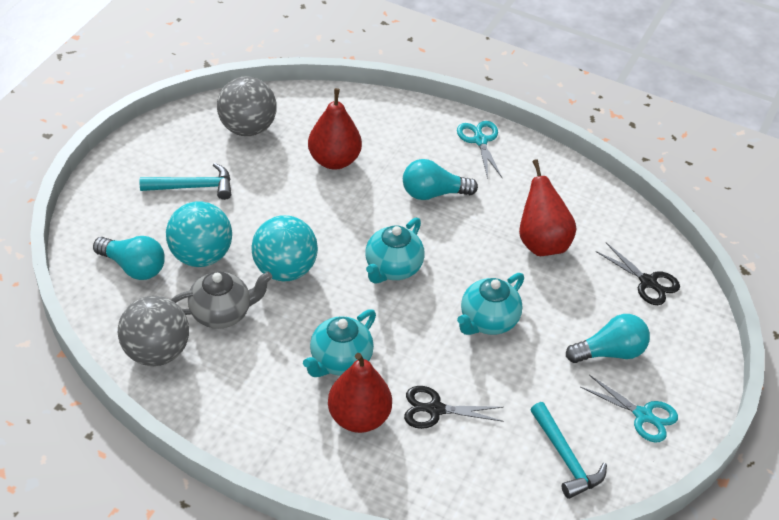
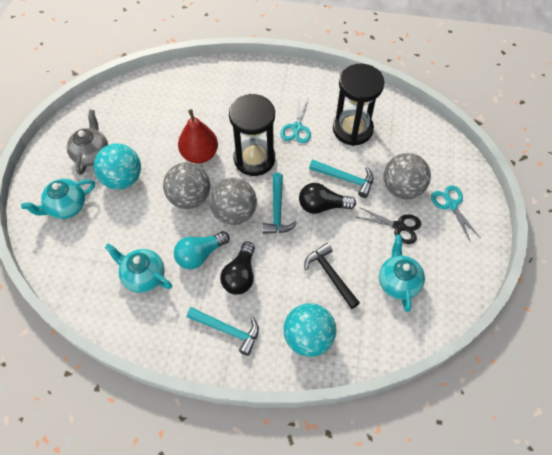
black hammer: 0 -> 1
black hourglass: 0 -> 2
black light bulb: 0 -> 2
black scissors: 2 -> 1
grey ball: 2 -> 3
red pear: 3 -> 1
turquoise hammer: 2 -> 3
turquoise light bulb: 3 -> 1

